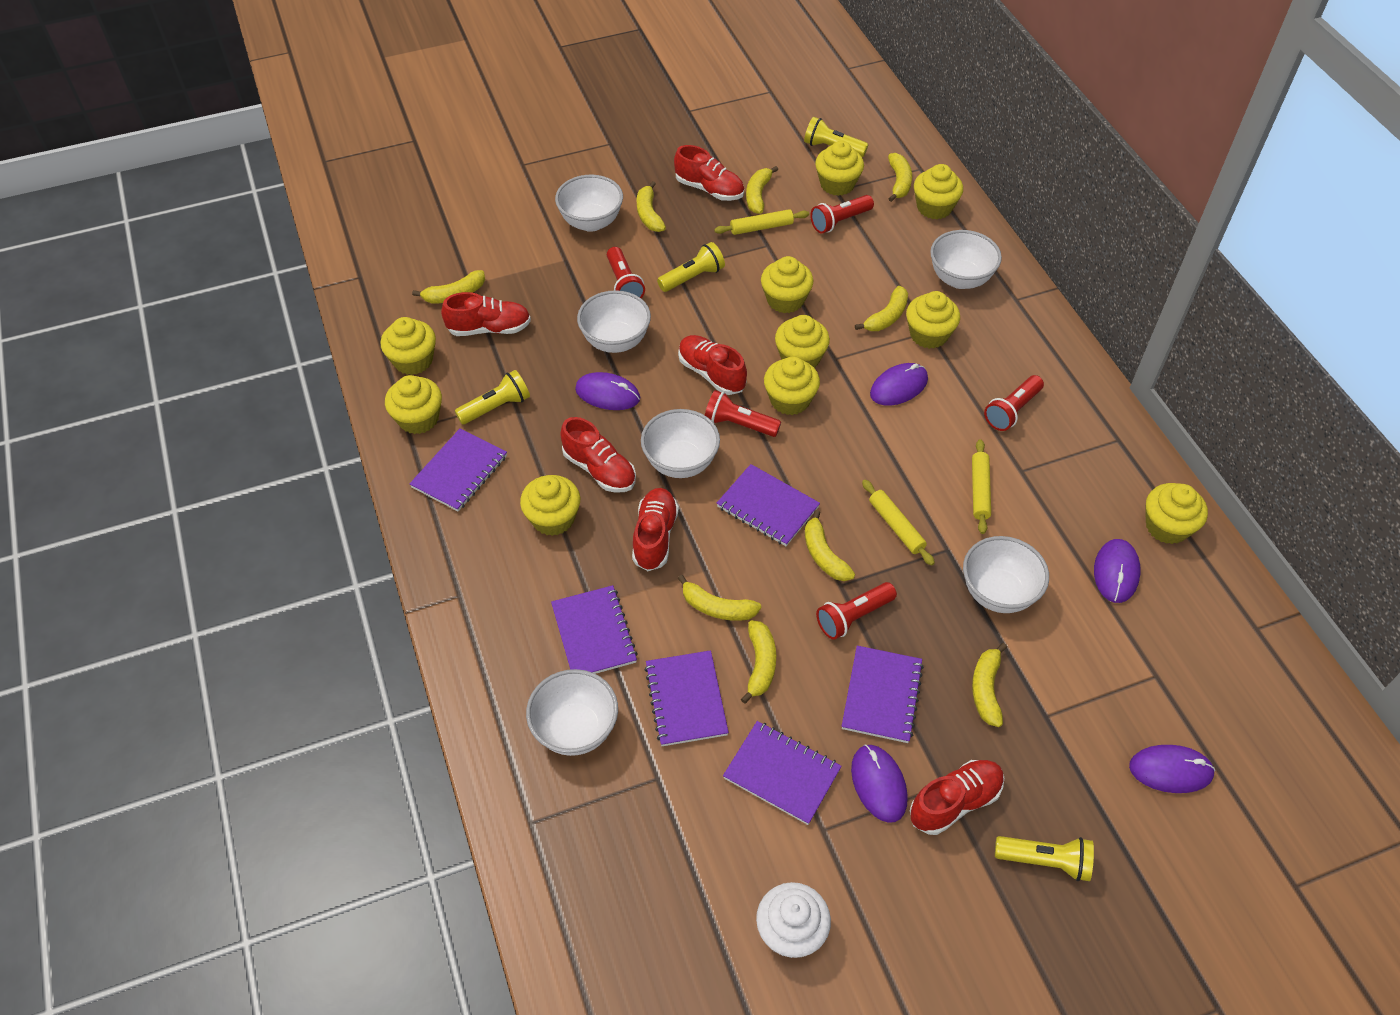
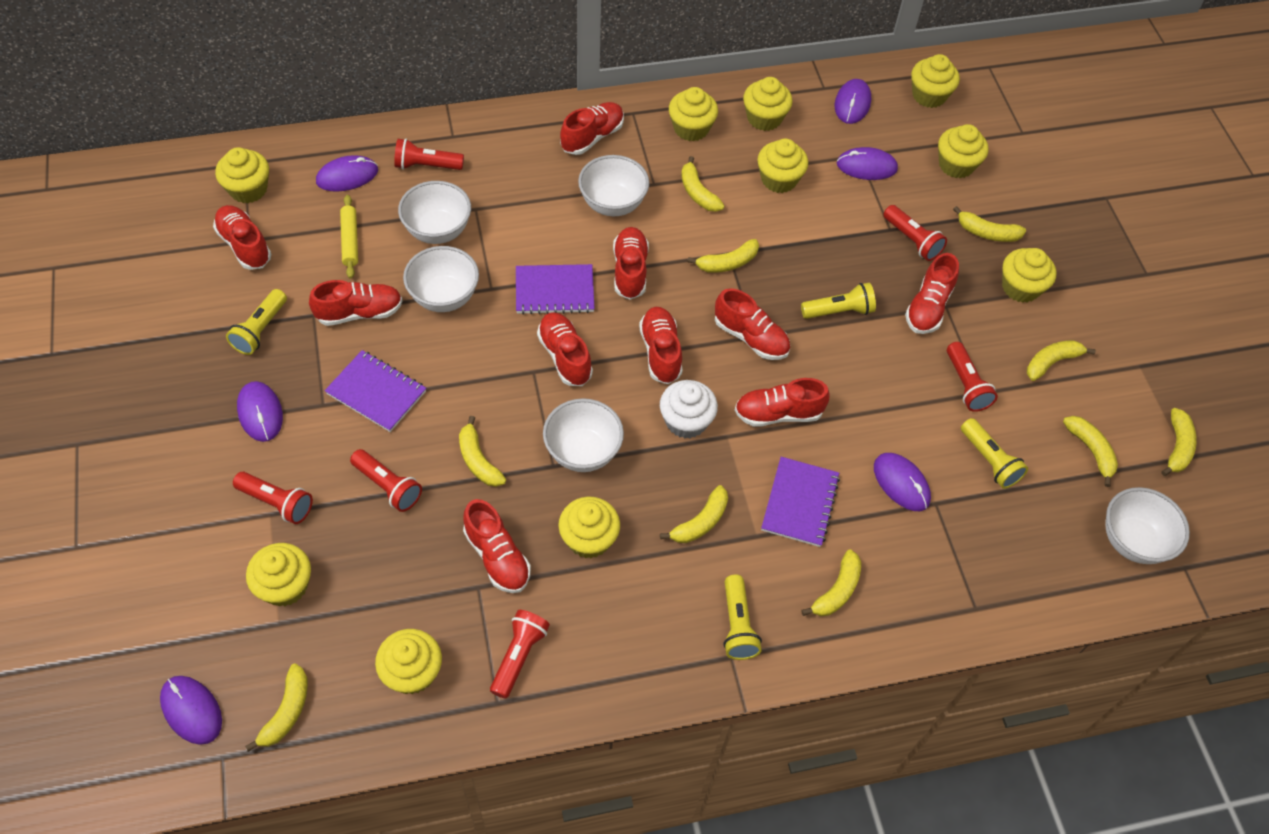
purple mouse: 5 -> 6
purple notebook: 6 -> 3
red flashlight: 5 -> 6
red shoe: 6 -> 10
white bowl: 6 -> 5
yellow banana: 9 -> 10
yellow rolling pin: 3 -> 1

